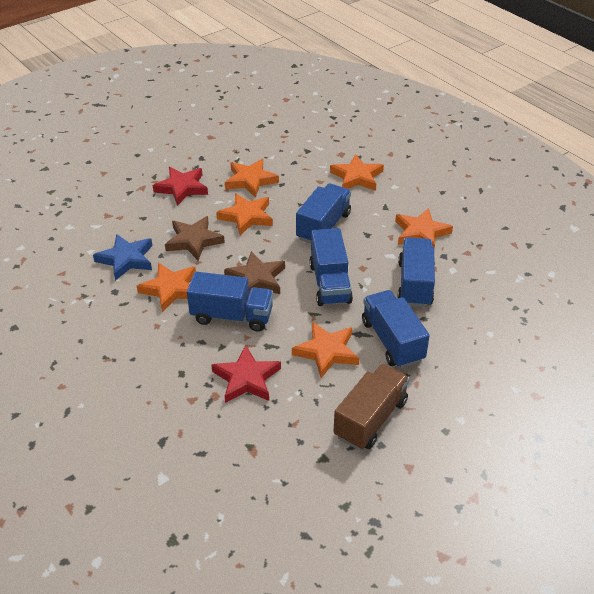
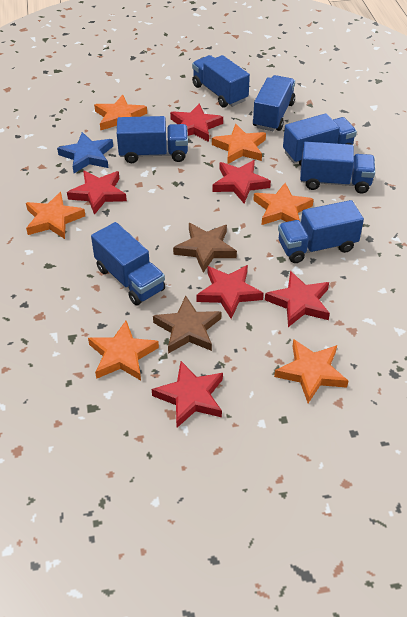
blue truck: 5 -> 7
brown truck: 1 -> 0
red star: 2 -> 6

